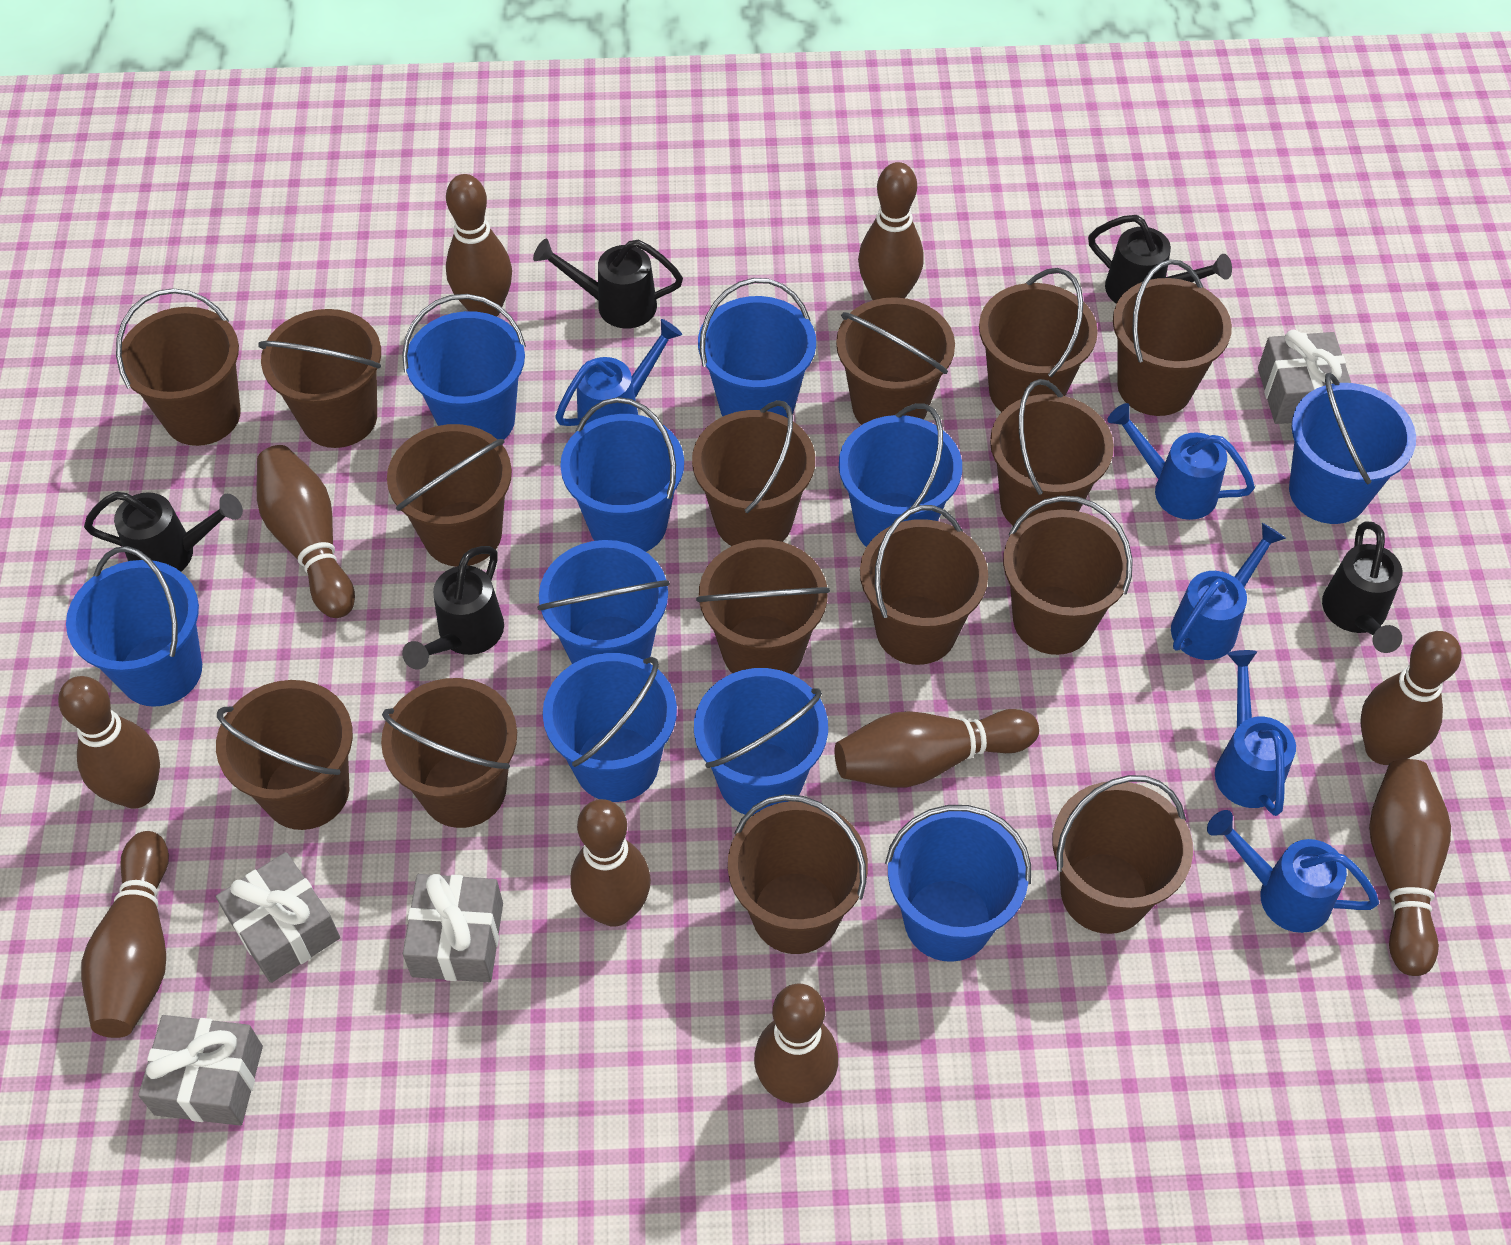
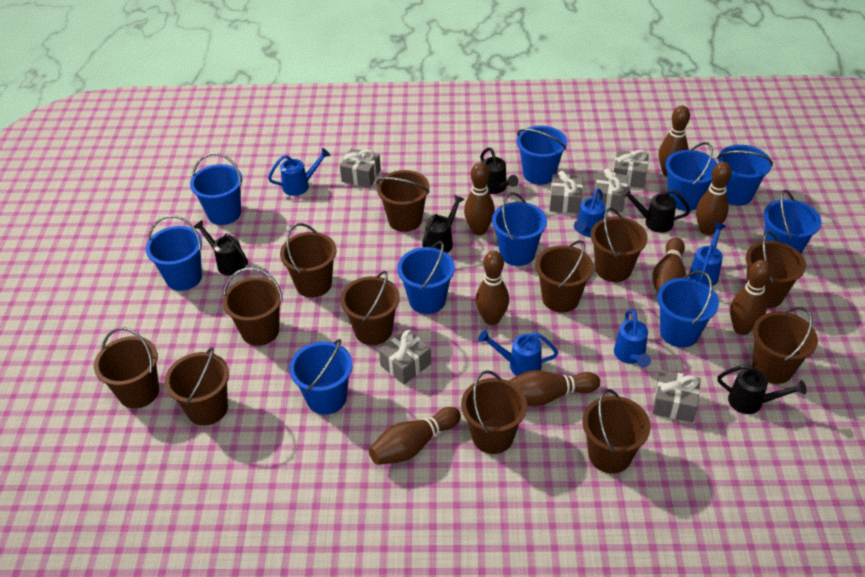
brown bowling pin: 10 -> 8
brown bucket: 15 -> 12
grey gift: 4 -> 6

